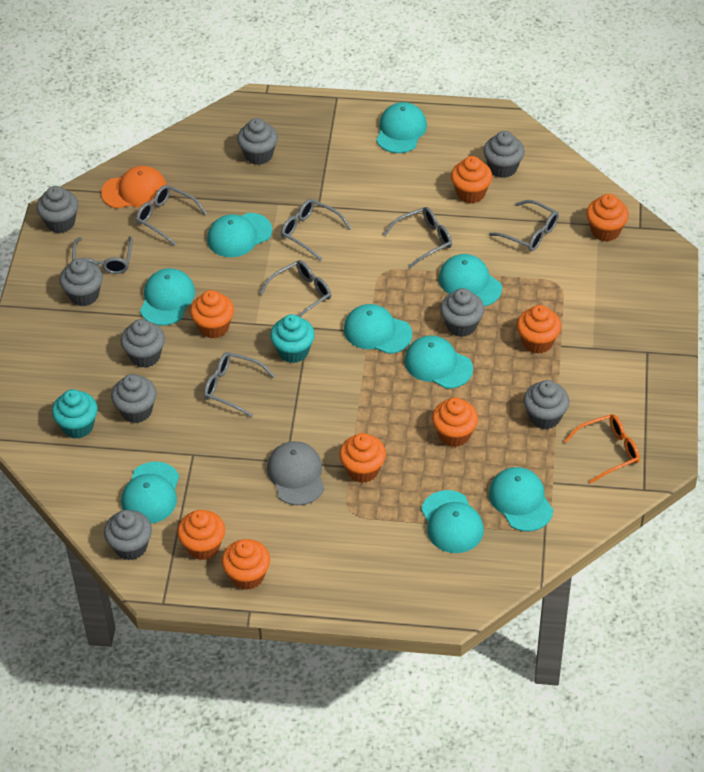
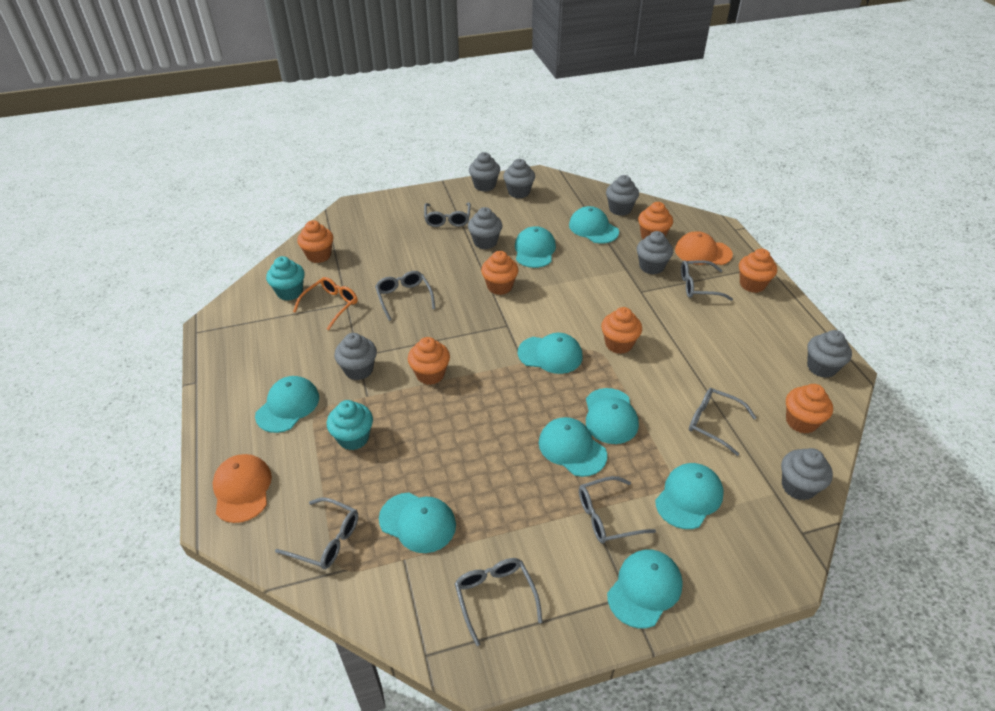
grey cap: 1 -> 0
grey cupcake: 9 -> 8
orange cap: 1 -> 2
orange cupcake: 8 -> 7

